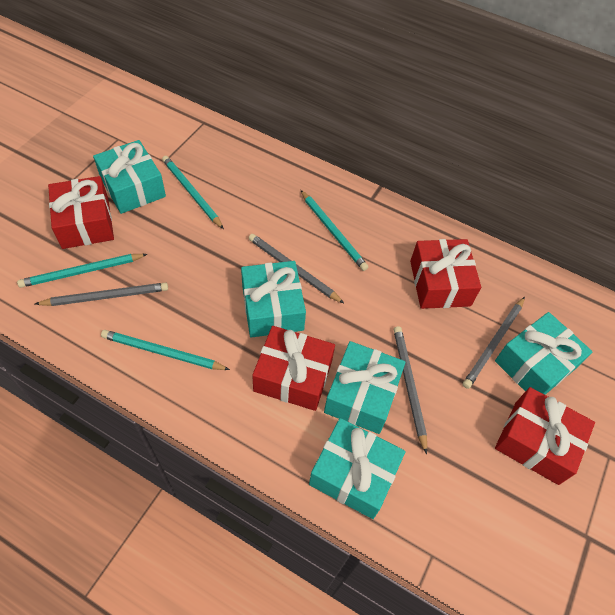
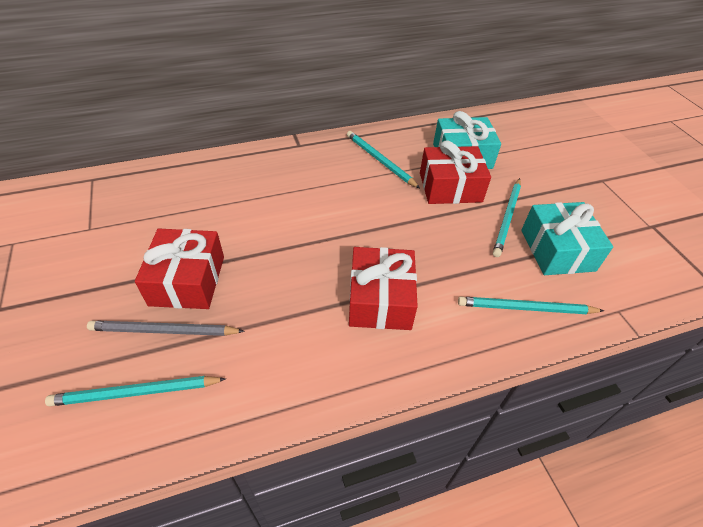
grey pencil: 4 -> 1
red gift: 4 -> 3
turquoise gift: 5 -> 2

